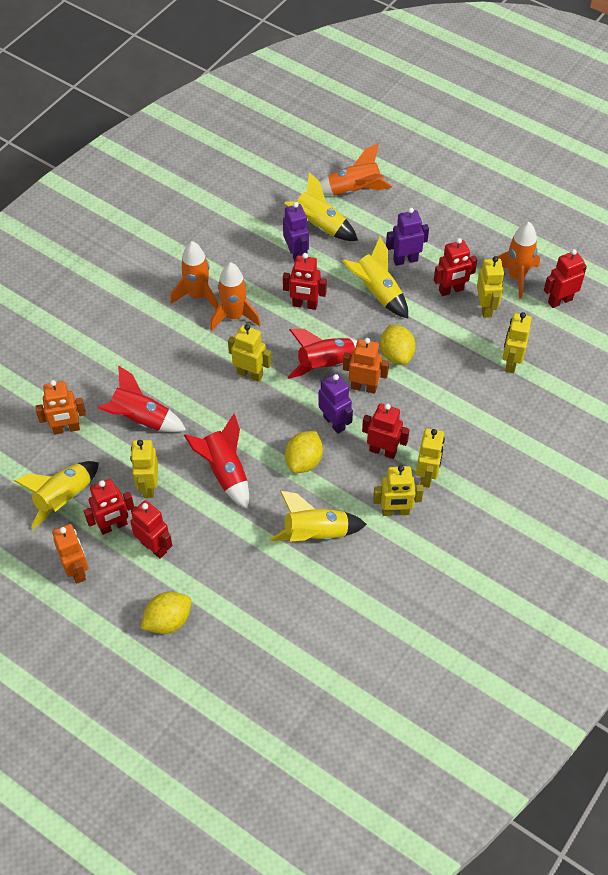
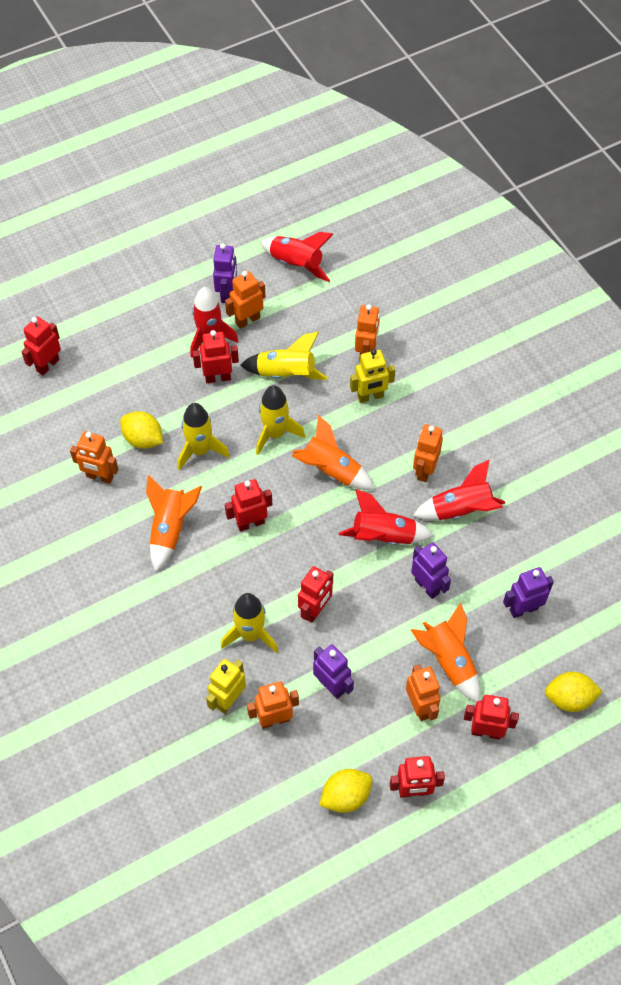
orange robot: 3 -> 6
orange rocket: 4 -> 3
purple robot: 3 -> 4
red rocket: 3 -> 4
yellow robot: 6 -> 2

